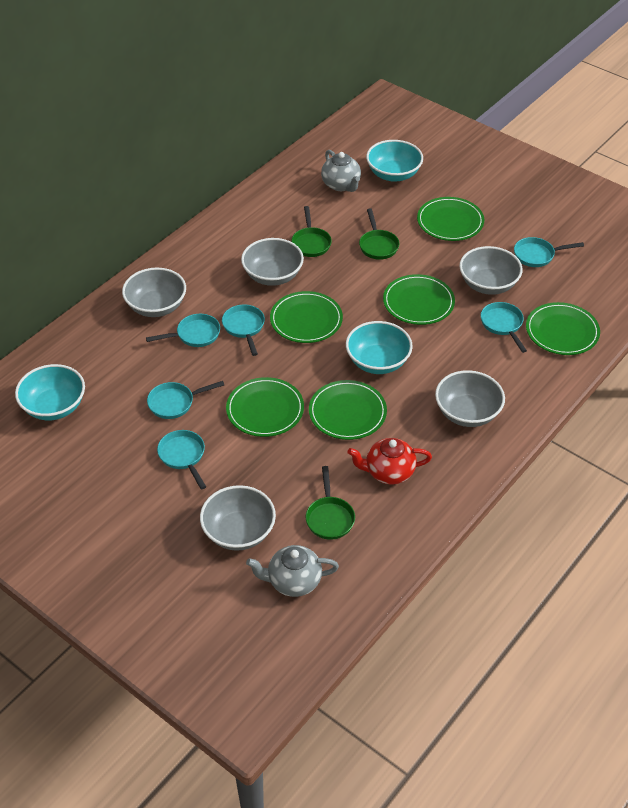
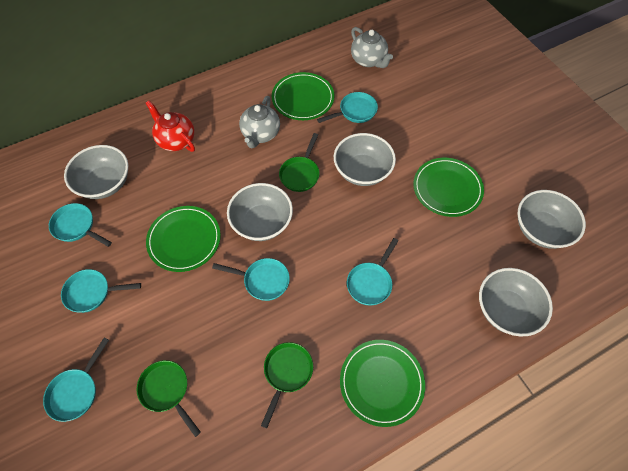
green plate: 6 -> 4
turquoise bowl: 3 -> 0

